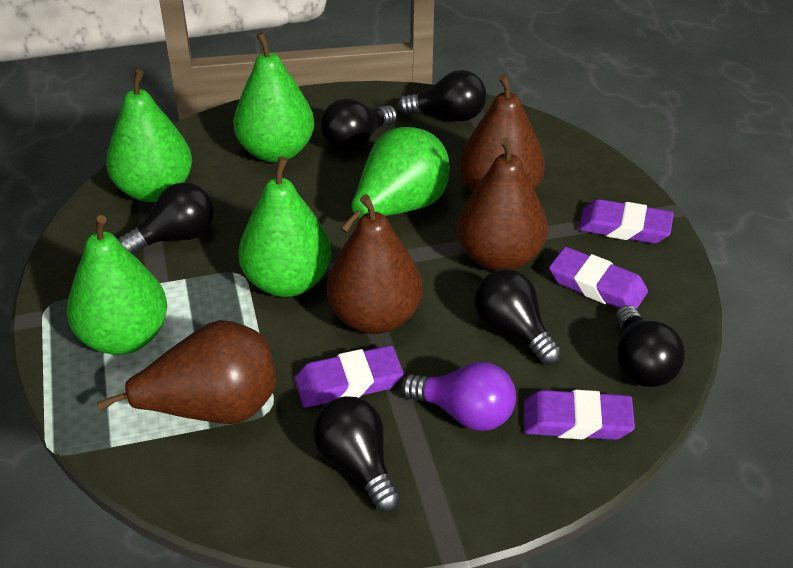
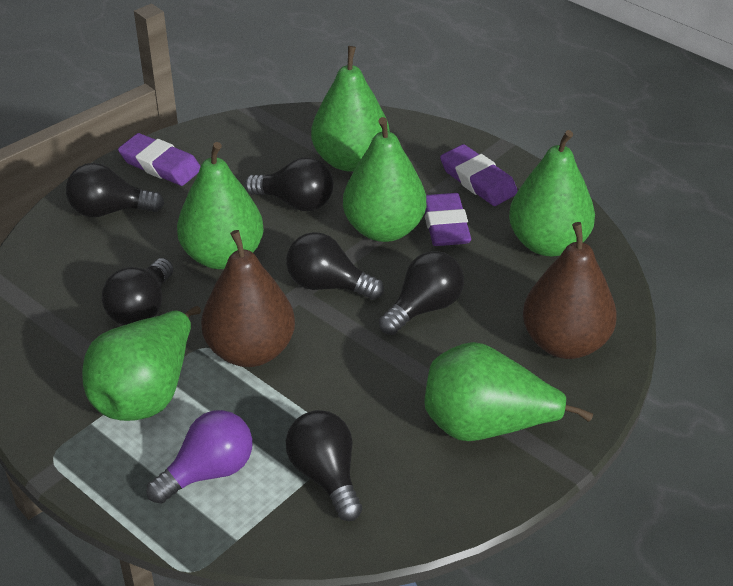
brown pear: 4 -> 2
green pear: 5 -> 6
purple eraser: 4 -> 3

